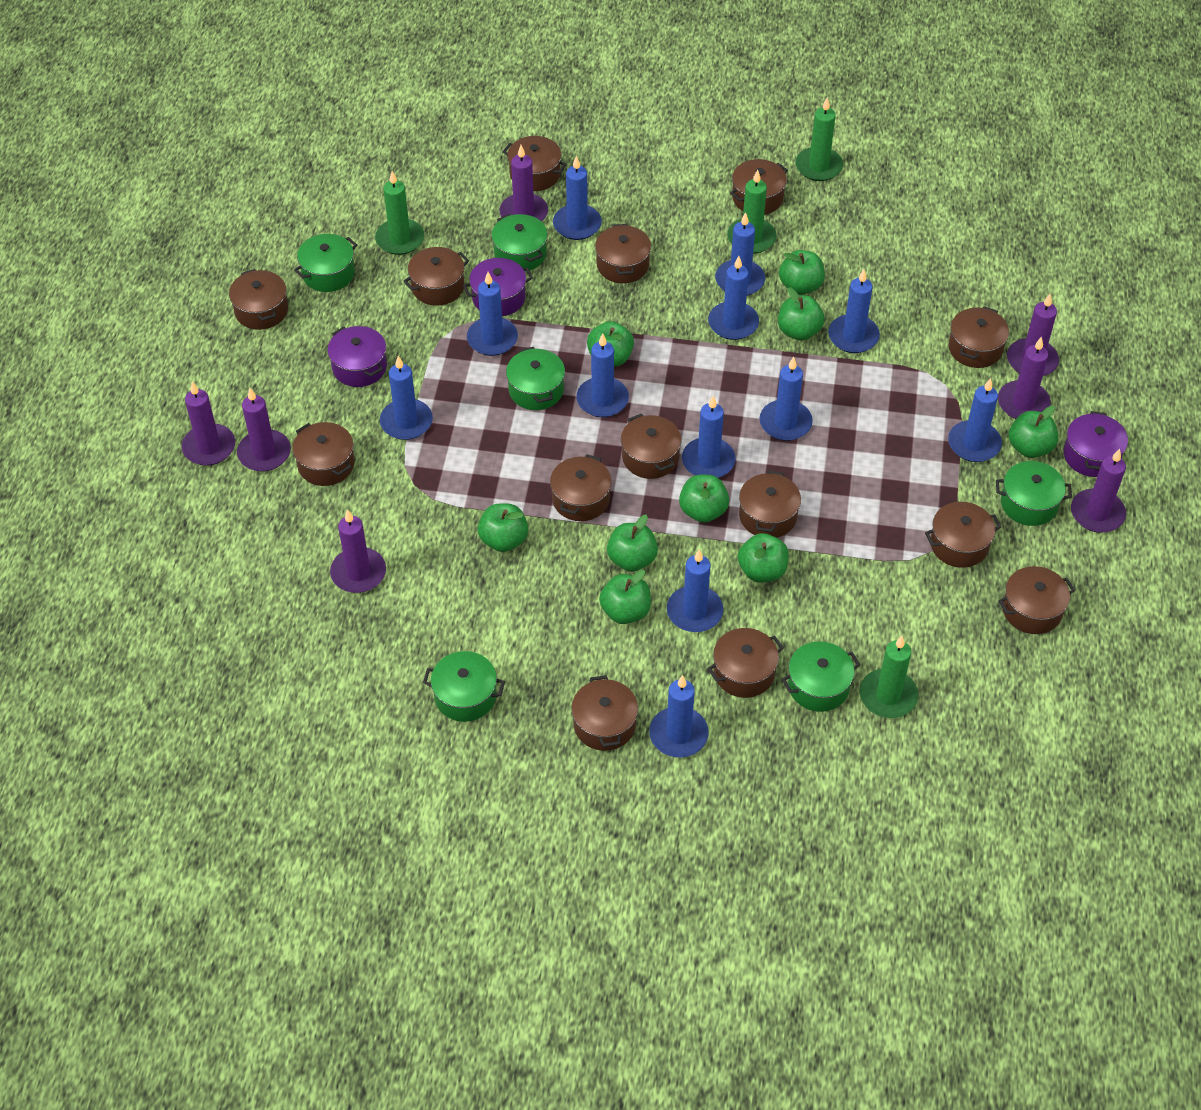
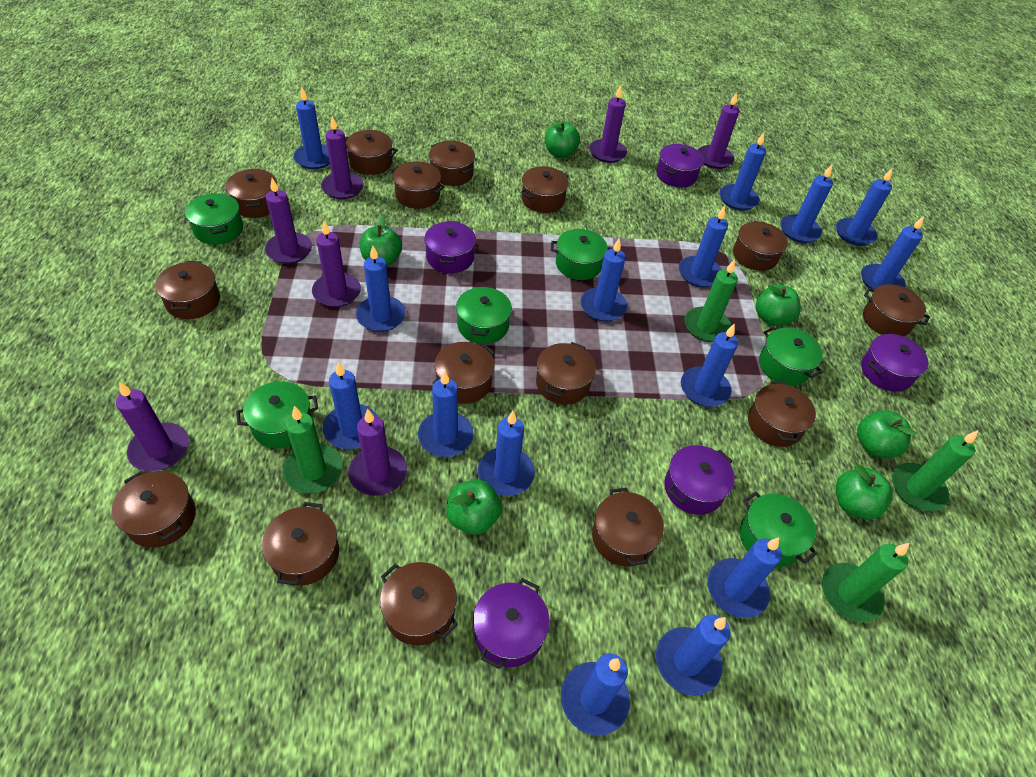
blue candle: 12 -> 15
brown pot: 14 -> 15
green apple: 9 -> 6
purple pot: 3 -> 5

